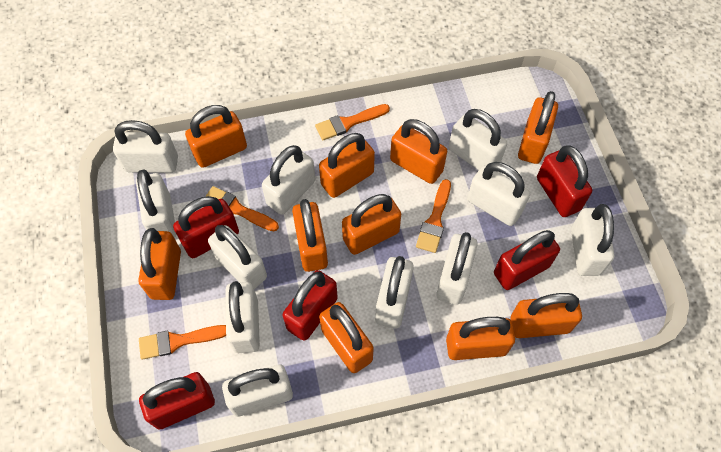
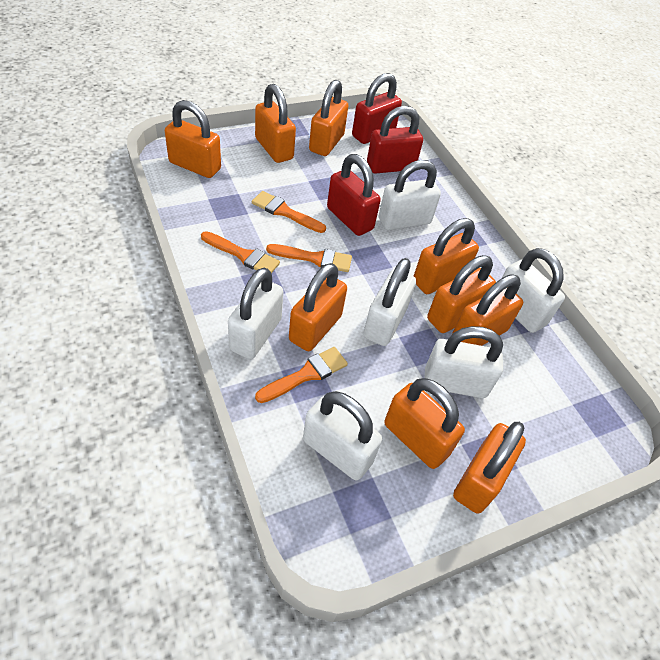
orange padlock: 10 -> 9
red padlock: 5 -> 3
white padlock: 11 -> 6

